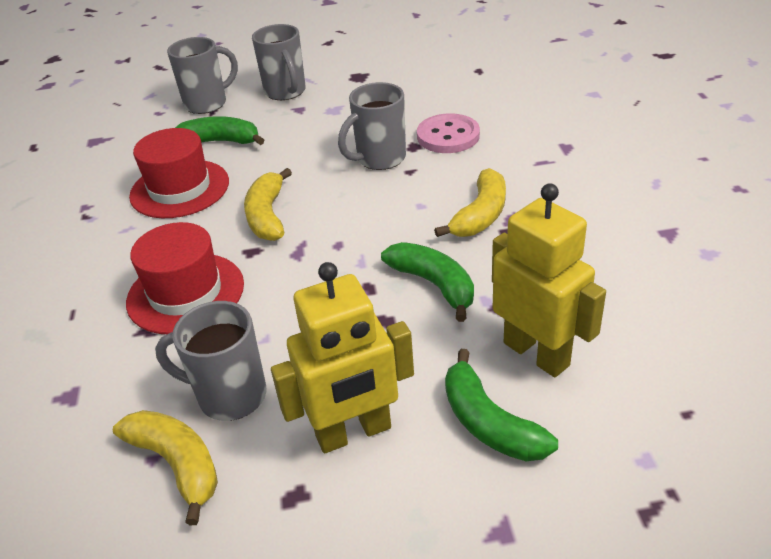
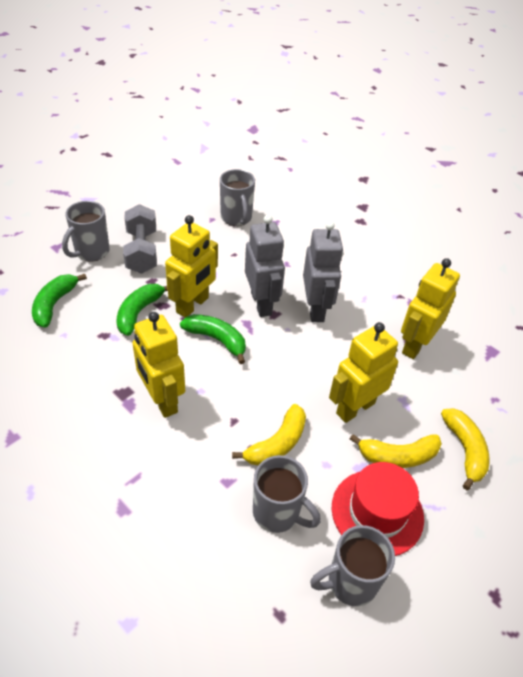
grey dumbbell: 0 -> 1
grey robot: 0 -> 2
pink button: 1 -> 0
red hat: 2 -> 1
yellow robot: 2 -> 4

